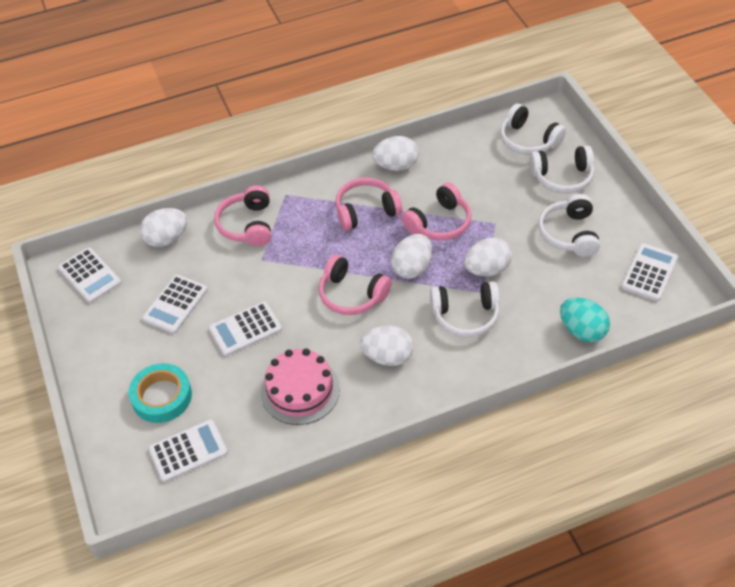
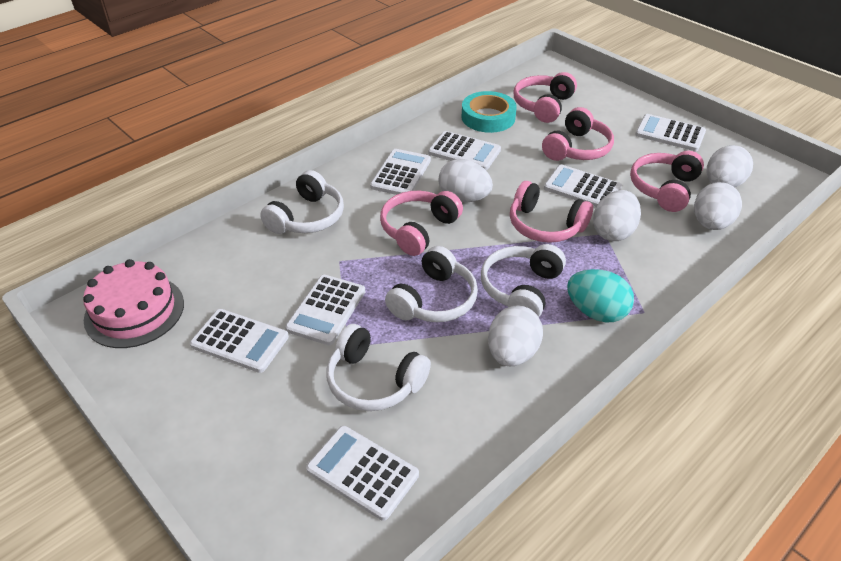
pink headphones: 4 -> 5
white calculator: 5 -> 7

